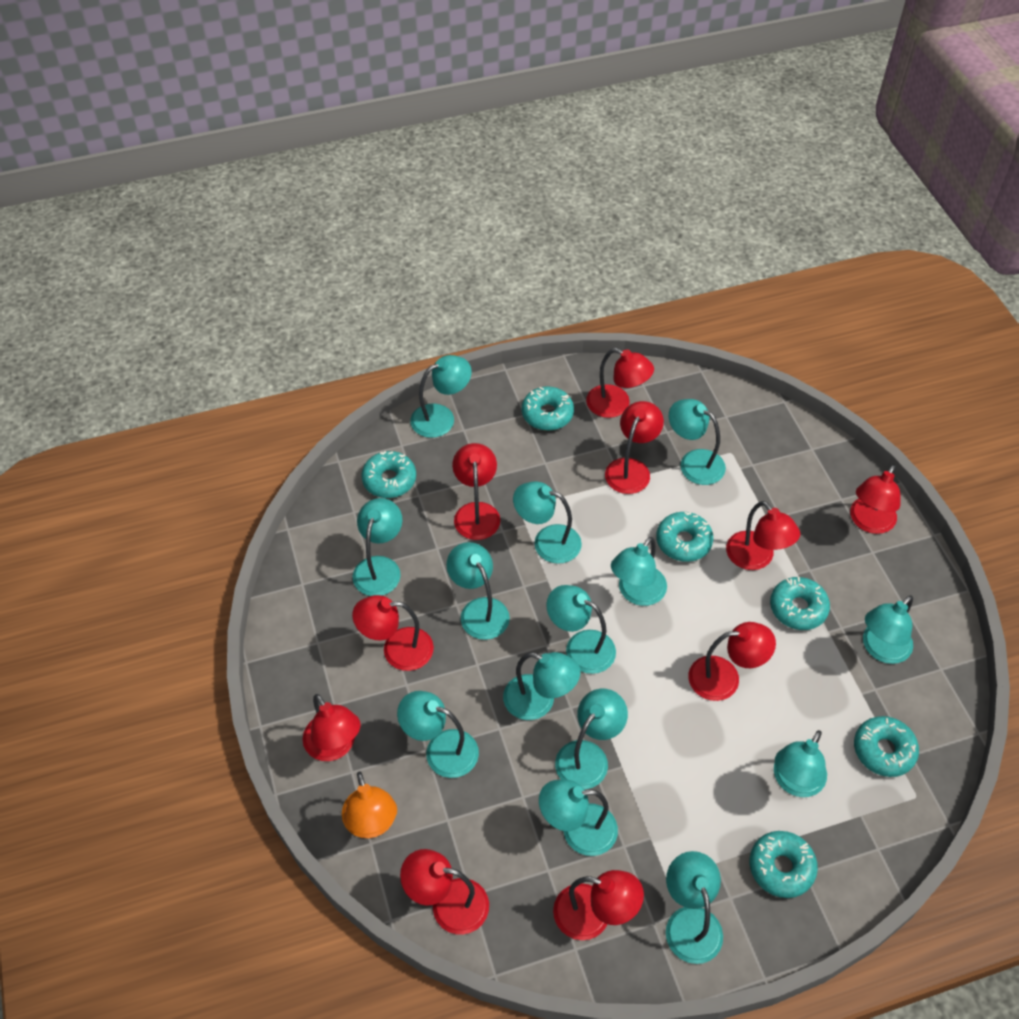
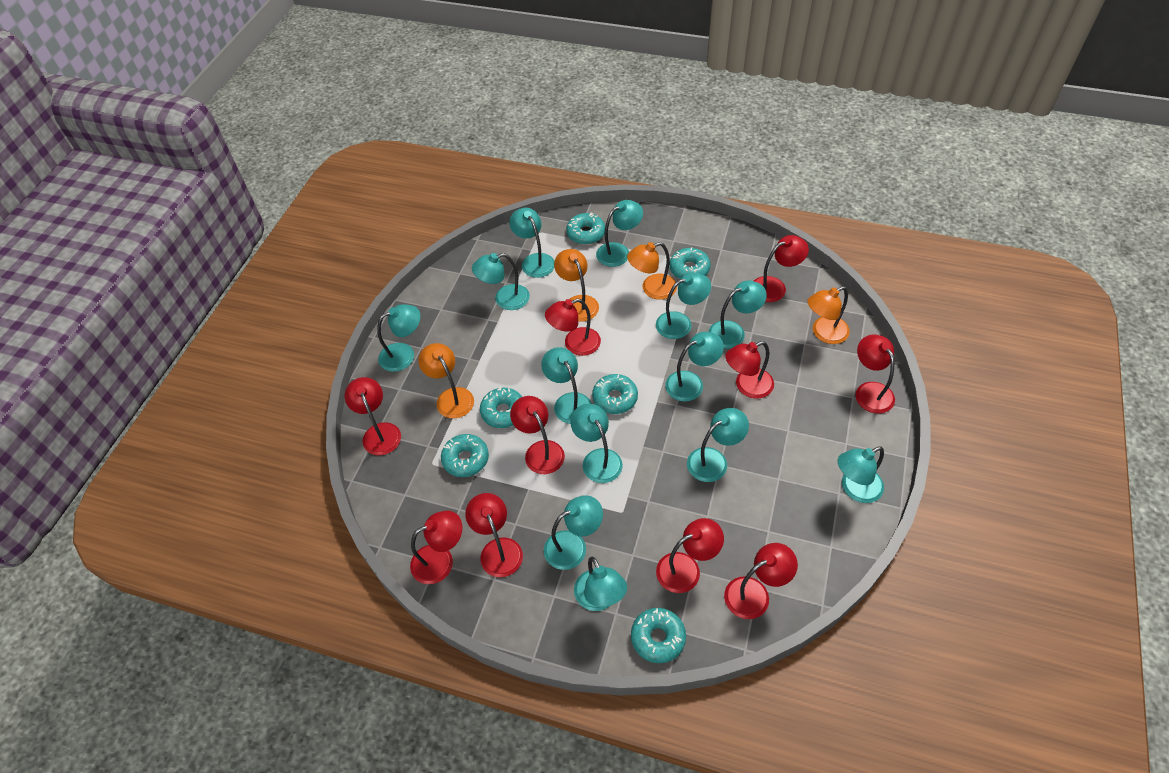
orange lamp: 1 -> 4
turquoise lamp: 14 -> 13

